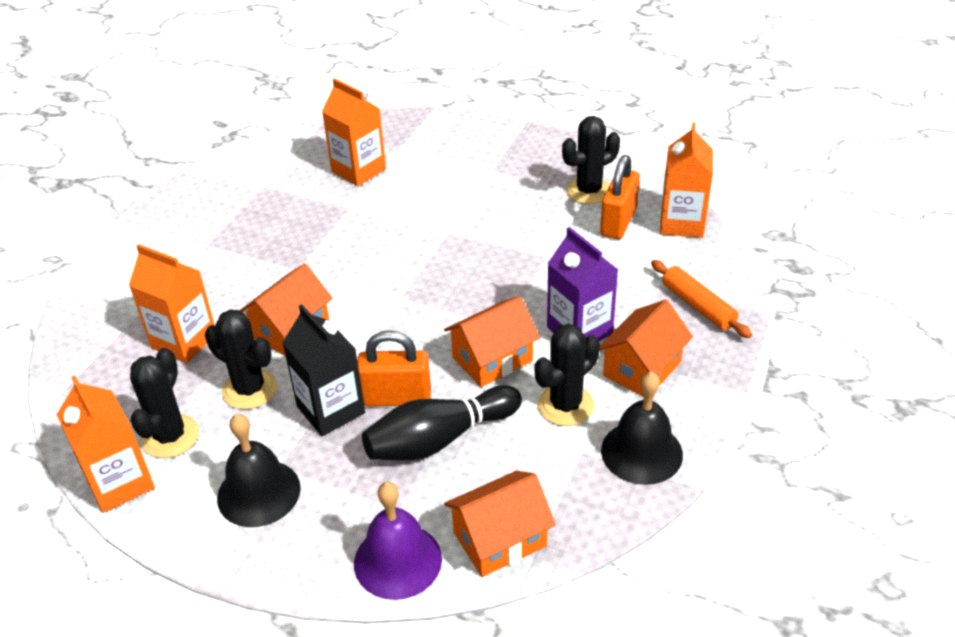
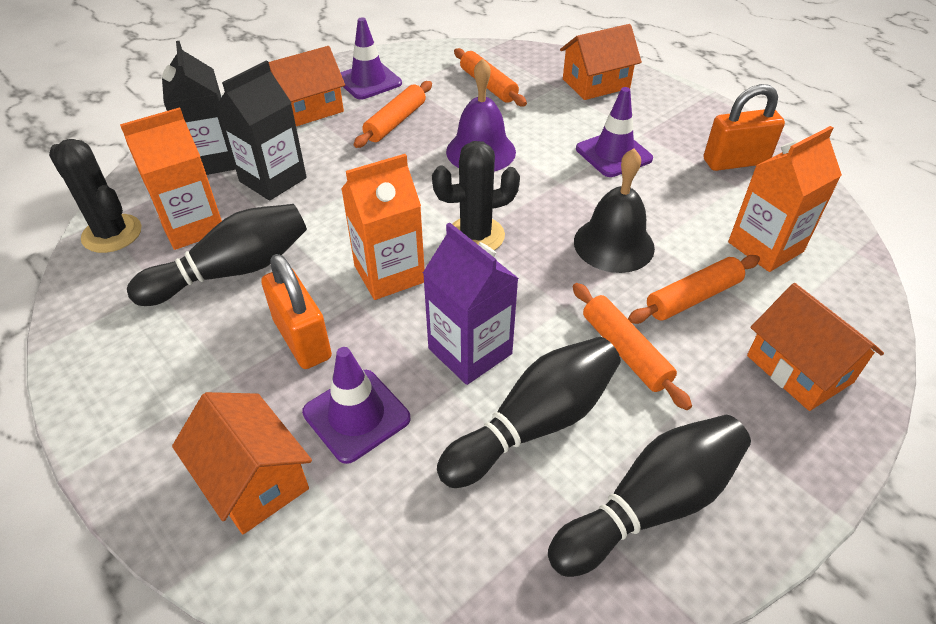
black bell: 2 -> 1
black bowling pin: 1 -> 3
black cactus: 4 -> 2
black carton: 1 -> 2
orange carton: 4 -> 3
orange rolling pin: 1 -> 4
purple traffic cone: 0 -> 3

